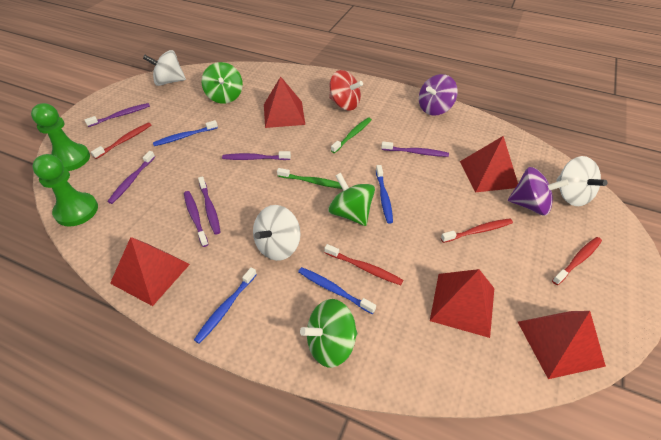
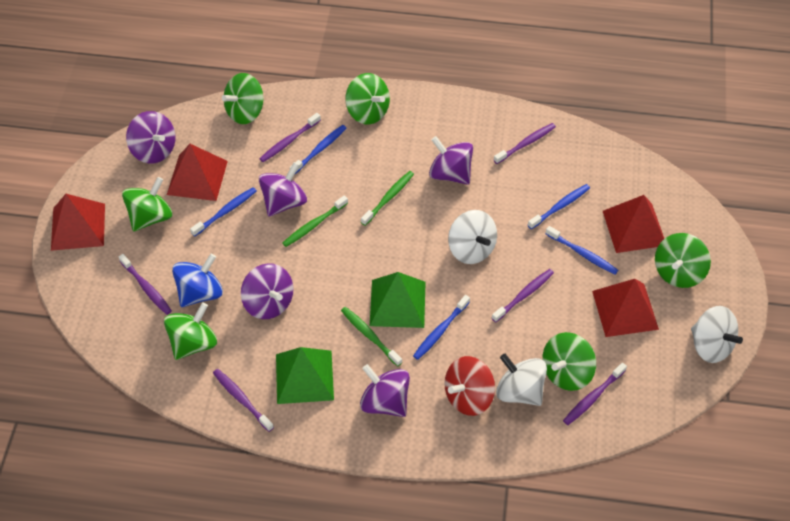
blue spinning top: 0 -> 1
blue toothbrush: 4 -> 5
green pawn: 2 -> 0
green pyramid: 0 -> 2
green spinning top: 3 -> 6
green toothbrush: 2 -> 3
purple spinning top: 2 -> 5
red pyramid: 5 -> 4
red toothbrush: 4 -> 0

